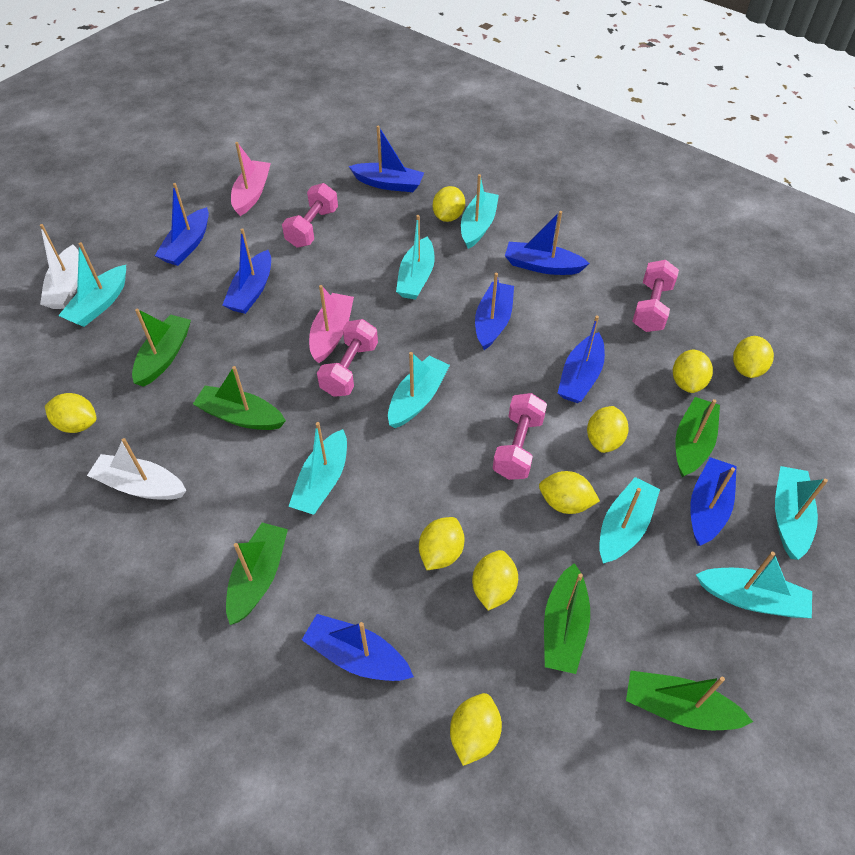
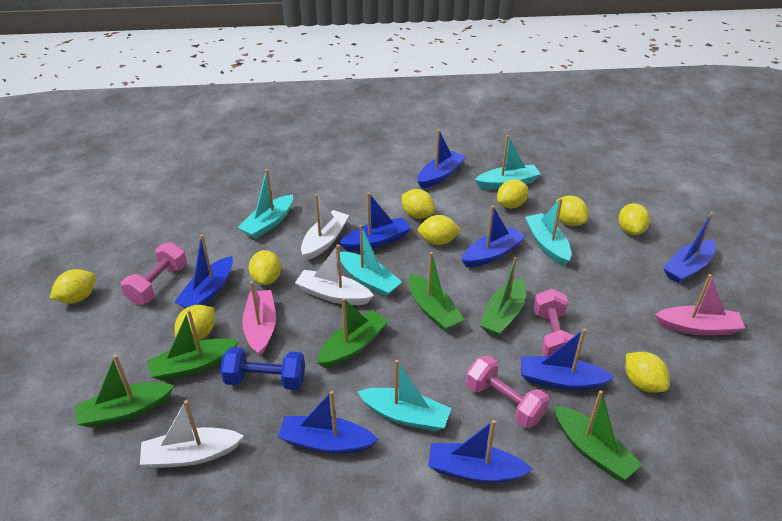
blue dumbbell: 0 -> 1
pink dumbbell: 4 -> 3
turquoise boat: 8 -> 5
white boat: 2 -> 3

